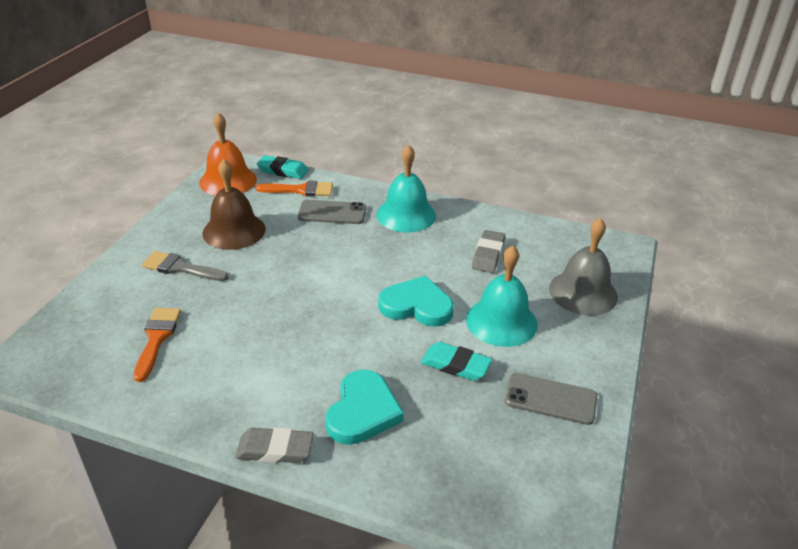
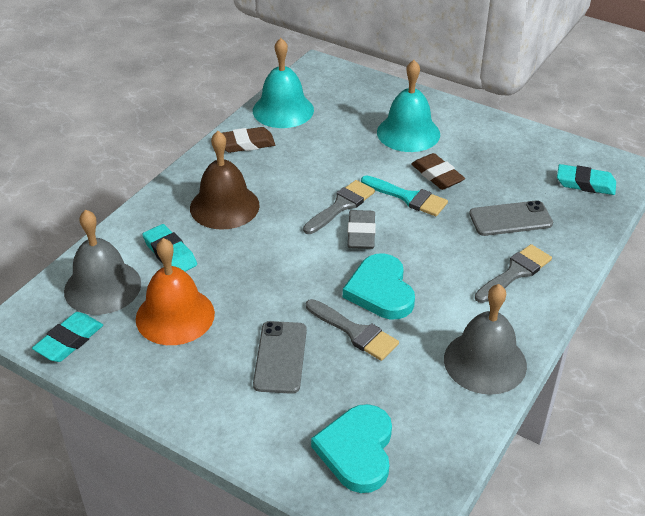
brown eraser: 0 -> 2
grey bell: 1 -> 2
grey brush: 1 -> 3
grey eraser: 2 -> 1
orange brush: 2 -> 0
turquoise brush: 0 -> 1
turquoise eraser: 2 -> 3

